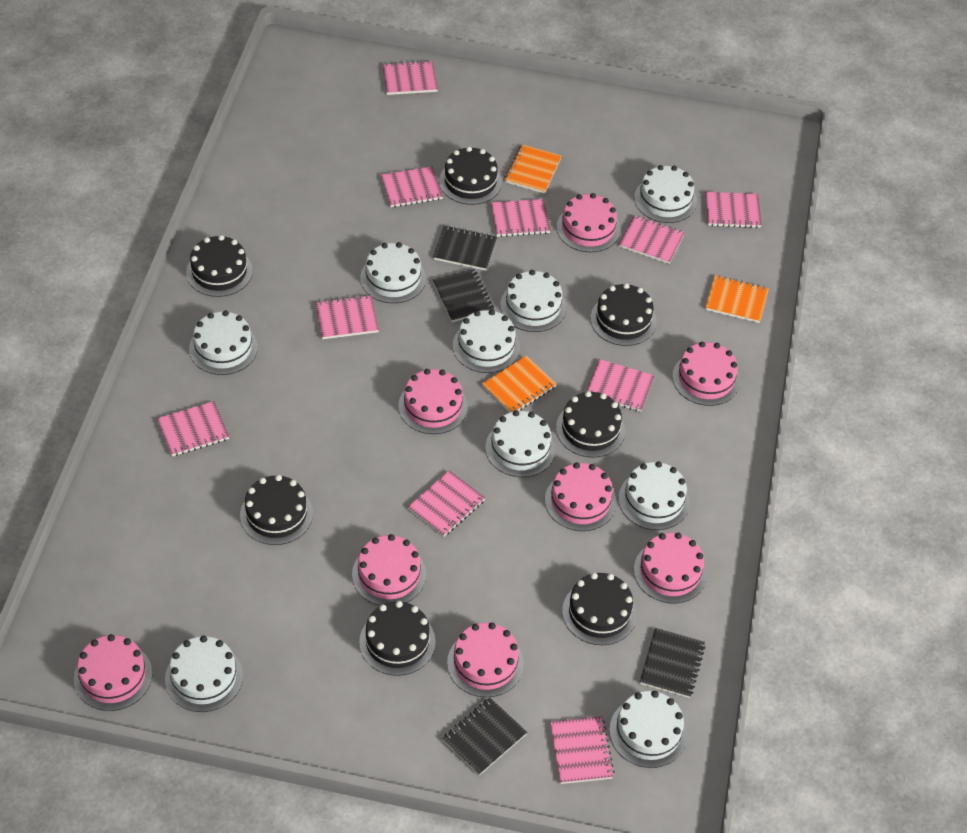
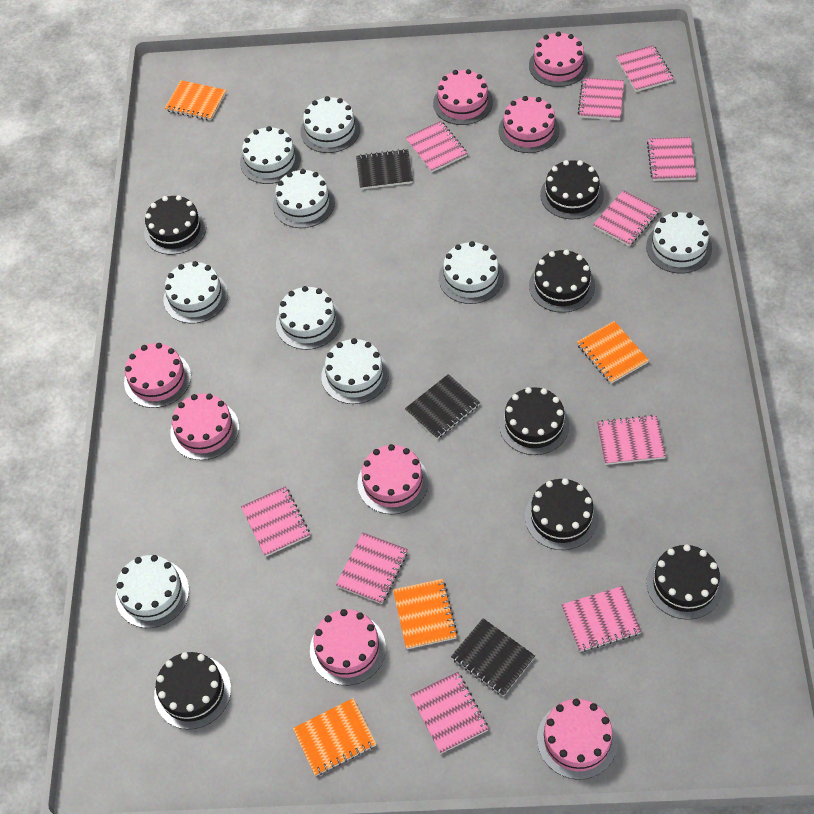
black notebook: 4 -> 3
orange notebook: 3 -> 4

